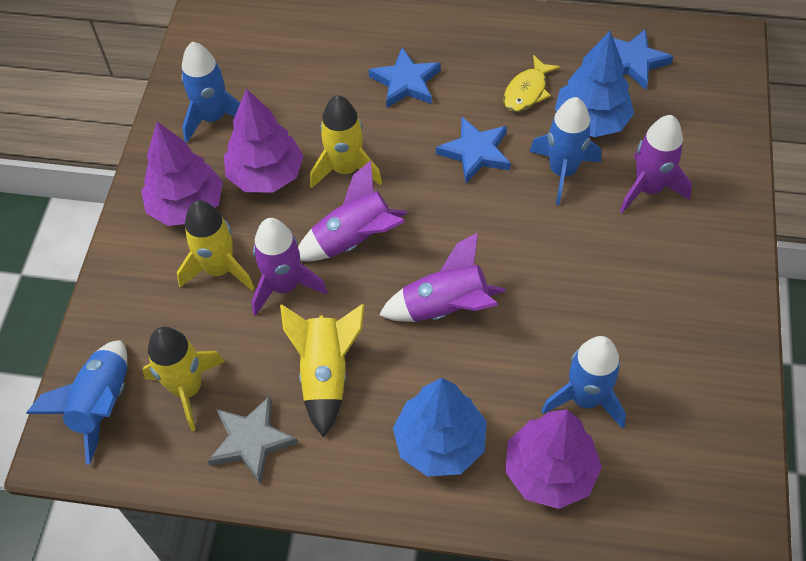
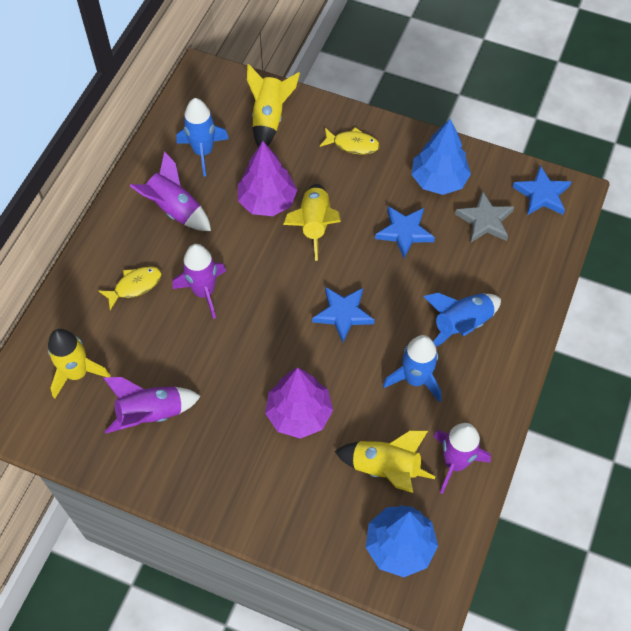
blue rocket: 4 -> 3
purple tree: 3 -> 2
yellow fish: 1 -> 2

